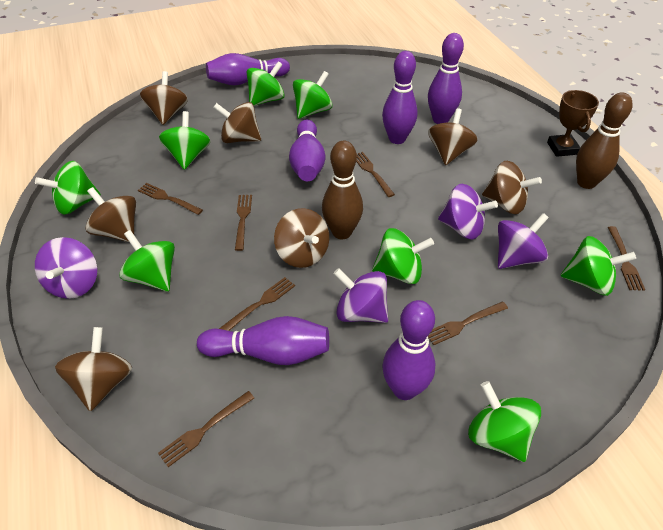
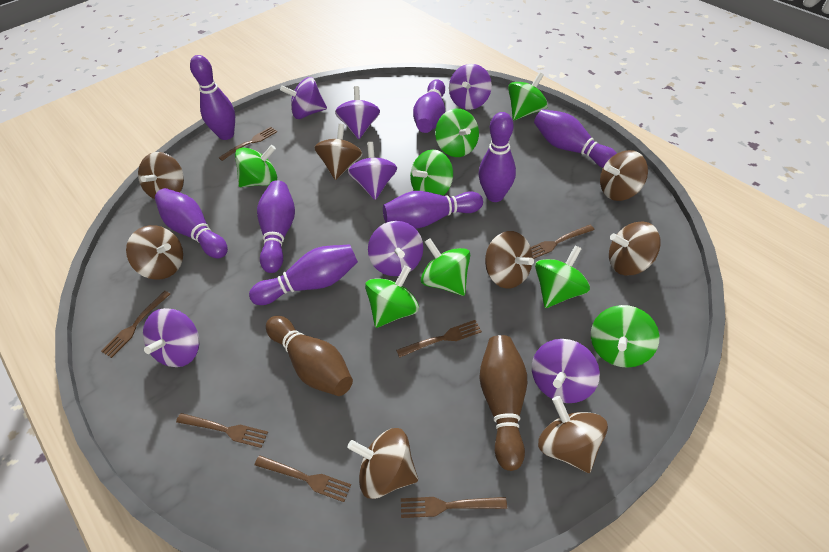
brown spinning top: 7 -> 8
brown trophy: 1 -> 0
purple bowling pin: 6 -> 8
purple spinning top: 4 -> 7

